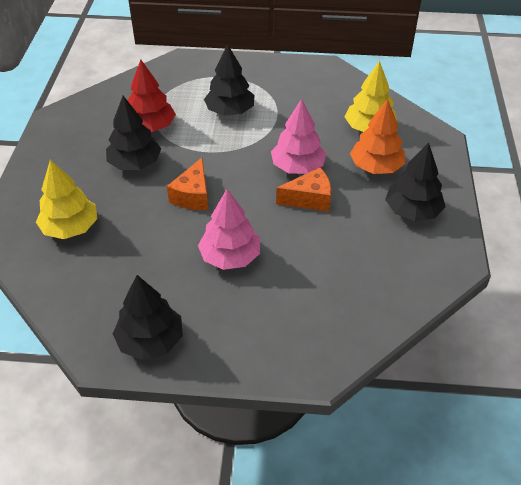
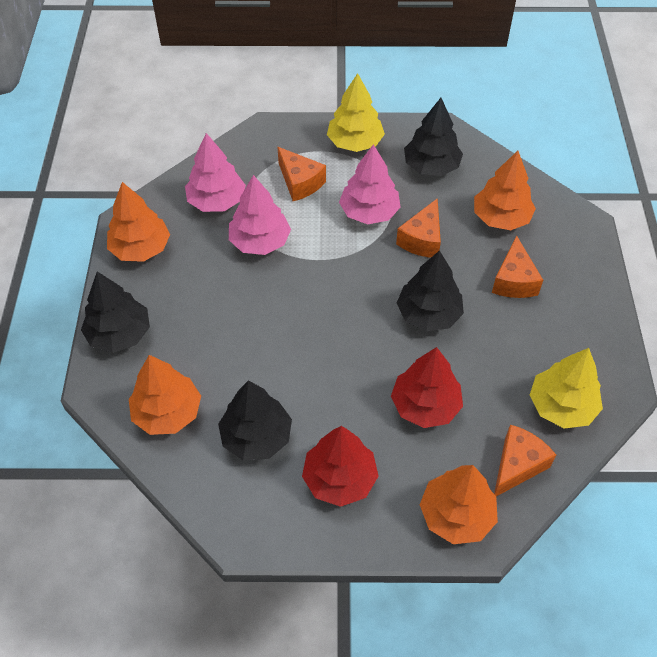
orange cheese: 2 -> 4
orange tree: 1 -> 4
pink tree: 2 -> 3
red tree: 1 -> 2

